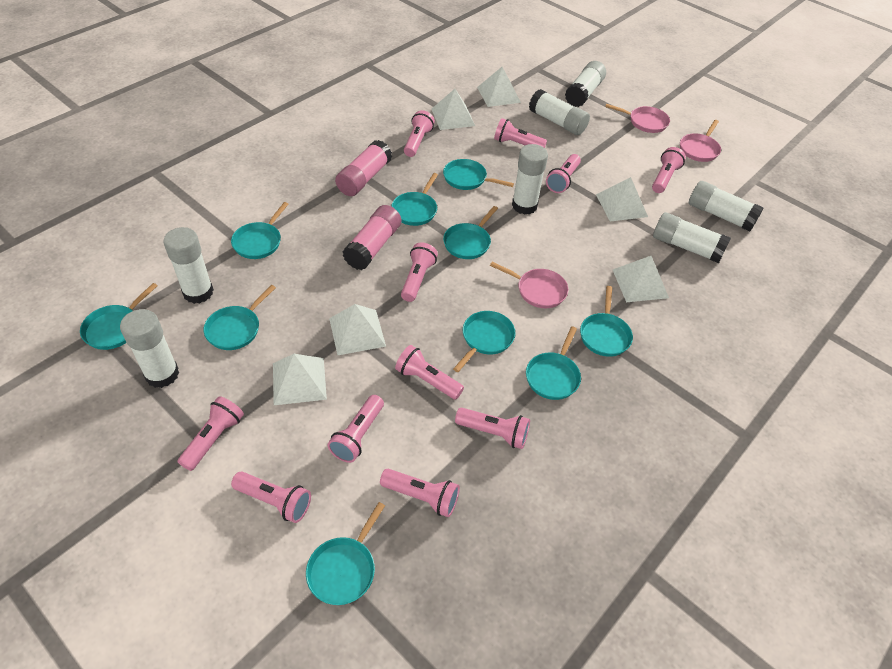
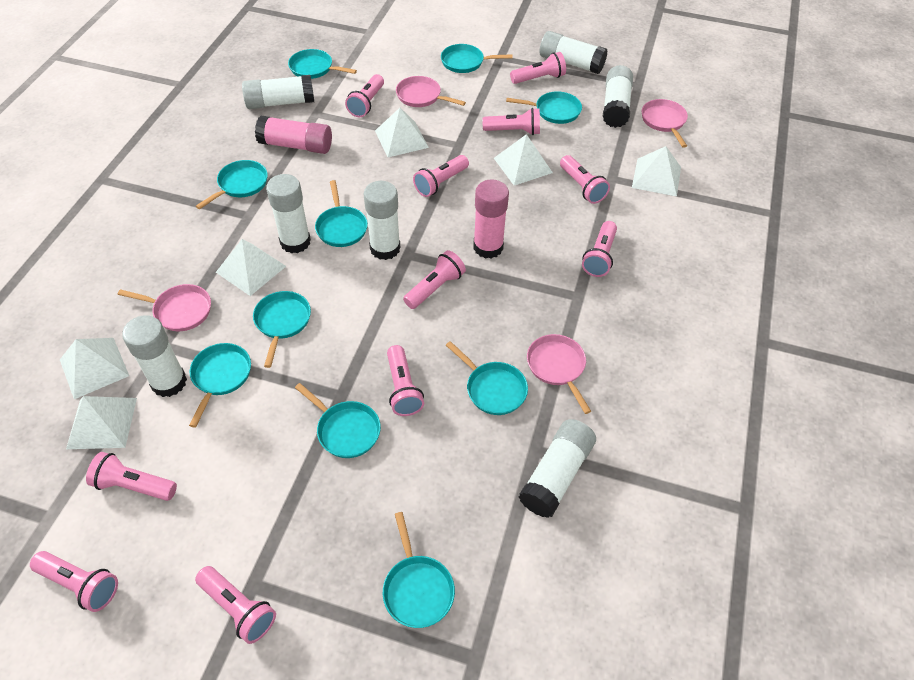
pink pan: 3 -> 4

